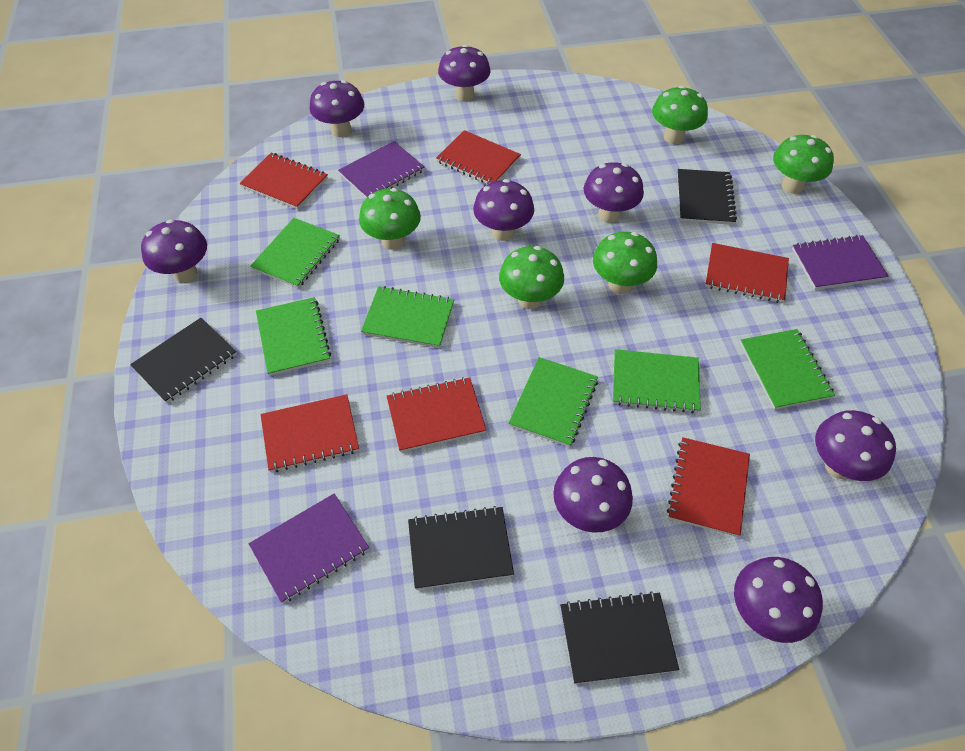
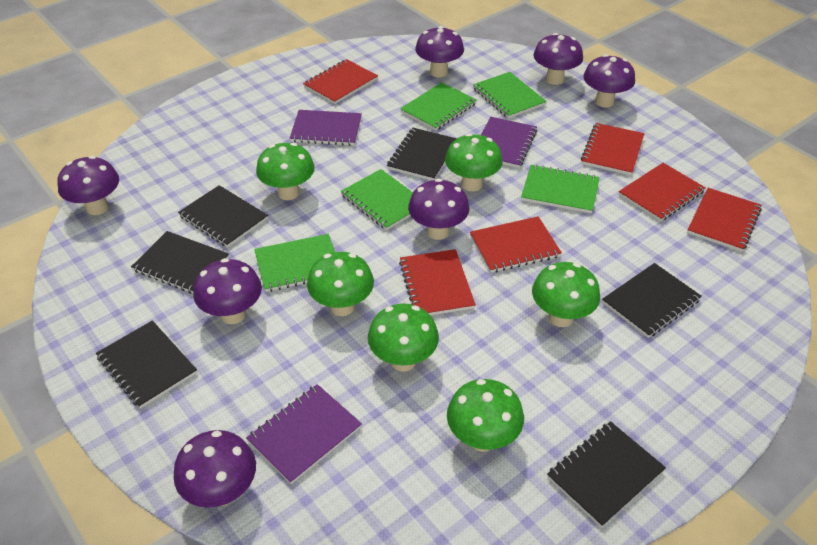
black notebook: 4 -> 6
green mushroom: 5 -> 6
green notebook: 6 -> 5
purple mushroom: 8 -> 7

